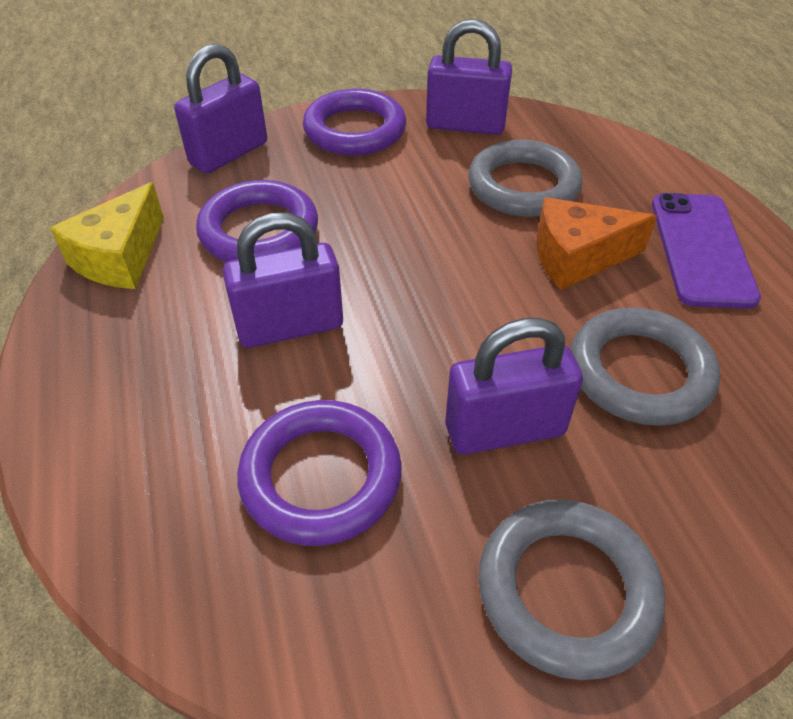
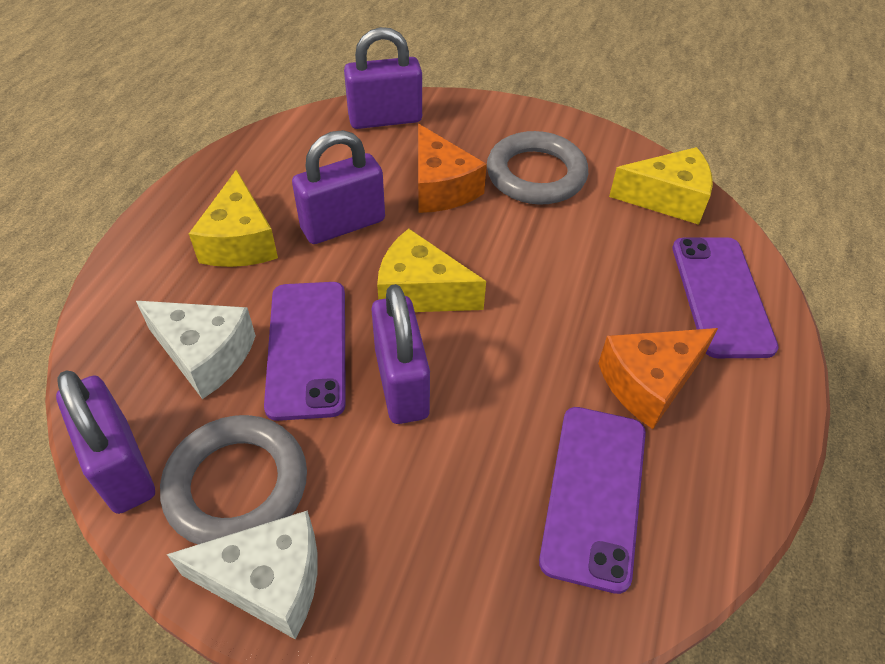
grey ring: 3 -> 2
orange cheese: 1 -> 2
purple phone: 1 -> 3
purple ring: 3 -> 0
white cheese: 0 -> 2
yellow cheese: 1 -> 3

